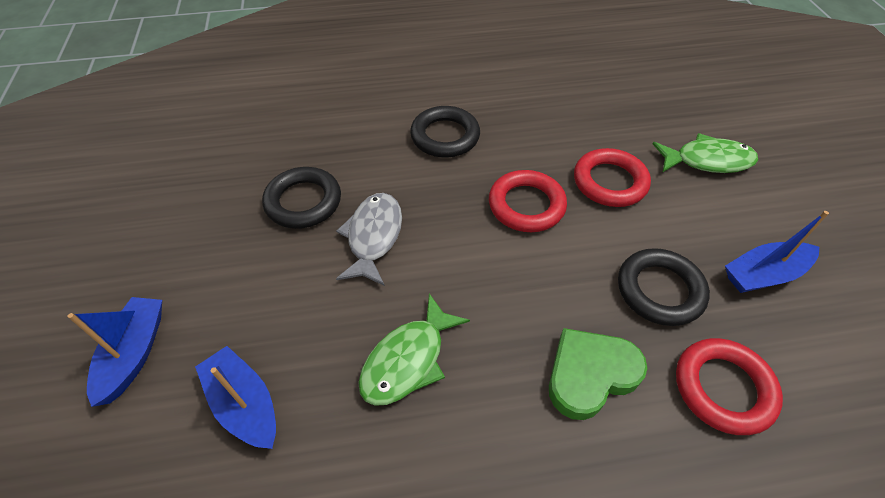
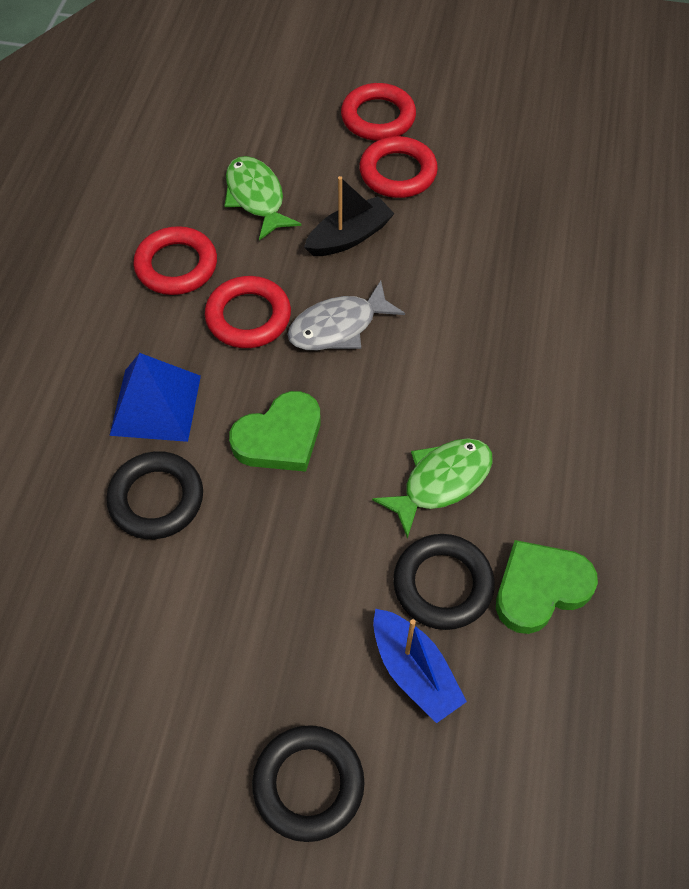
black boat: 0 -> 1
blue boat: 3 -> 1
blue pyramid: 0 -> 1
green heart: 1 -> 2
red ring: 3 -> 4

